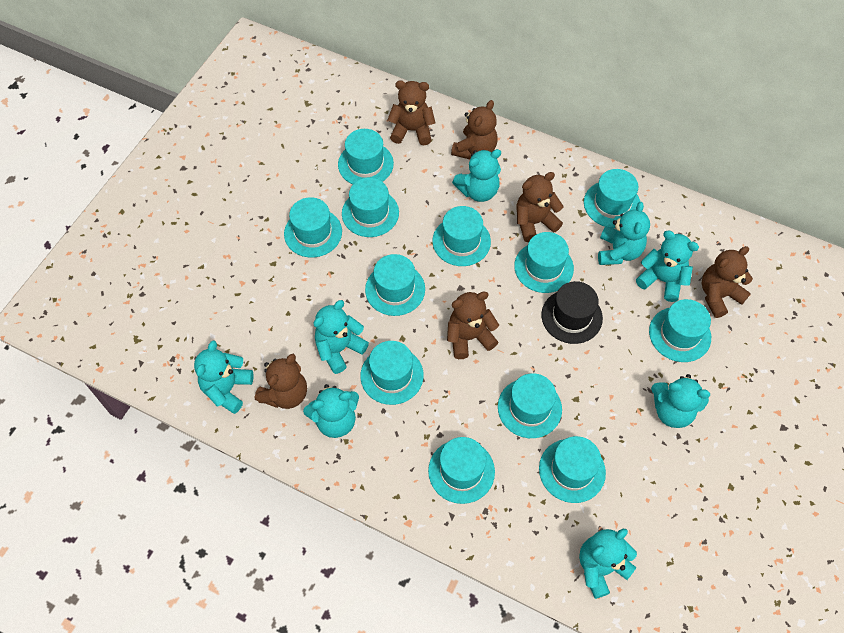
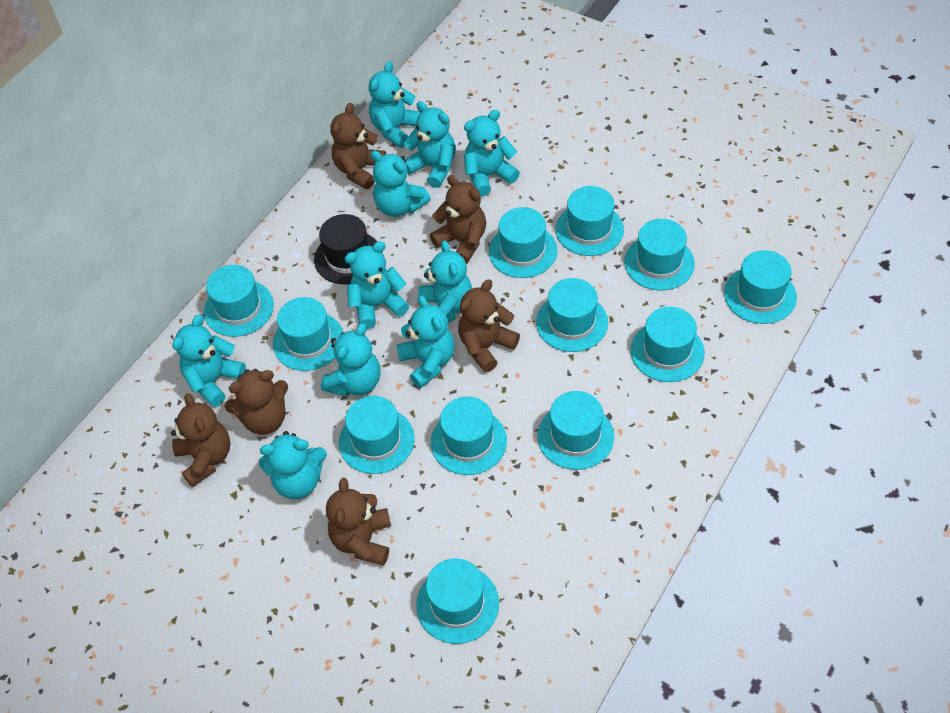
turquoise teddy bear: 8 -> 10

